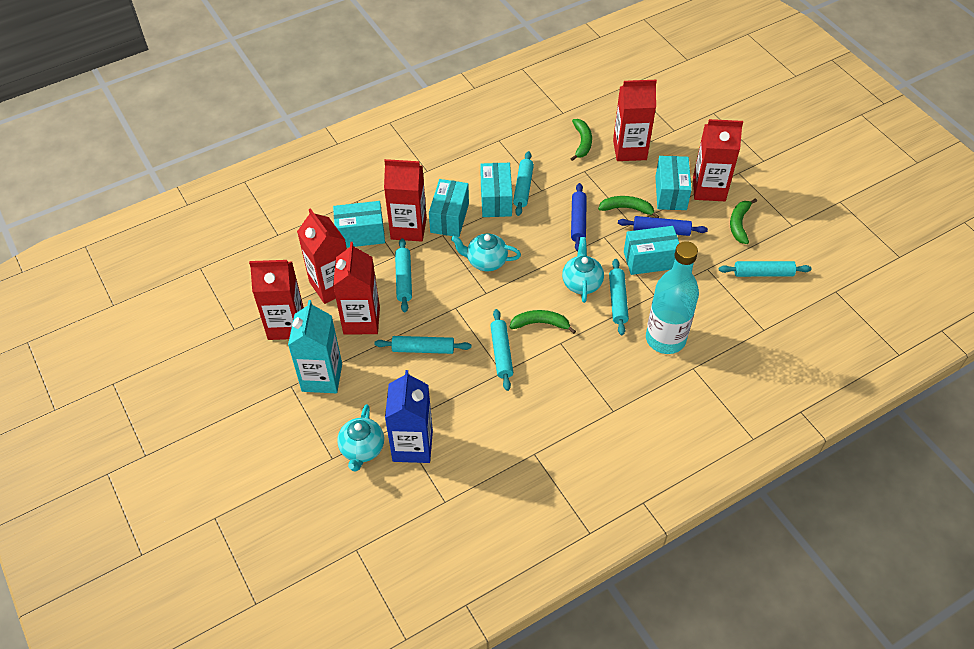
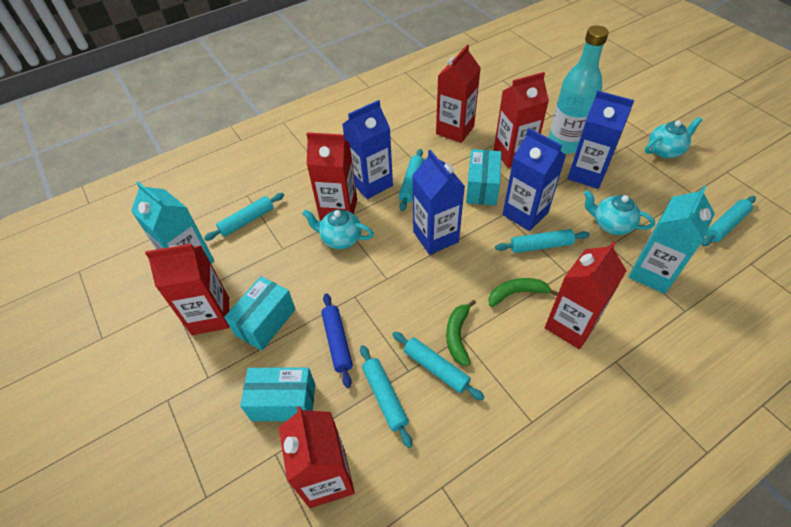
blue carton: 1 -> 4
blue rolling pin: 2 -> 1
green banana: 4 -> 2
turquoise box: 5 -> 3
turquoise carton: 1 -> 2

